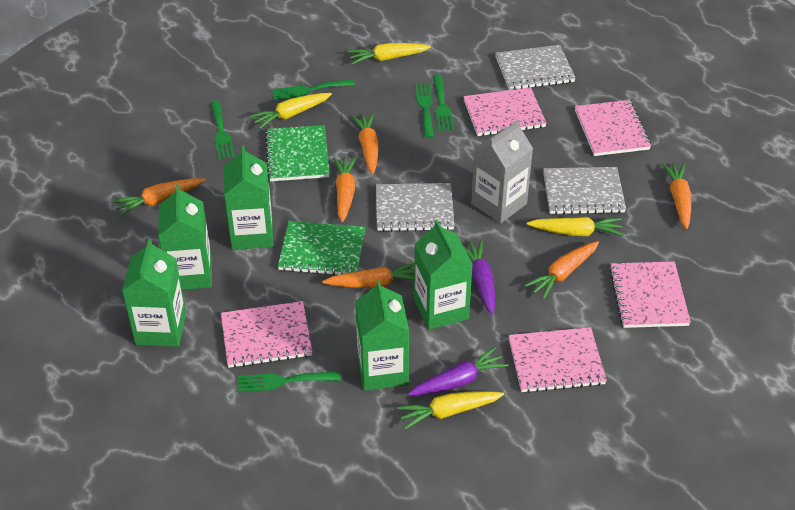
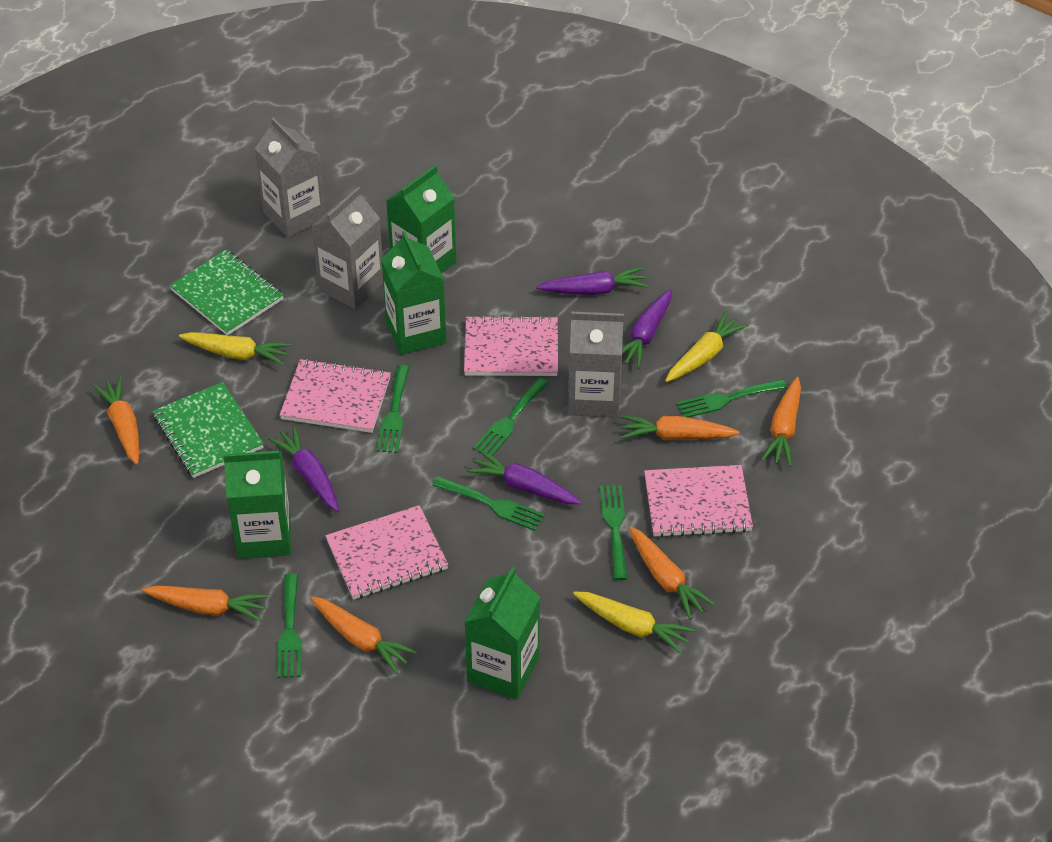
green carton: 5 -> 4
green fork: 5 -> 6
grey carton: 1 -> 3
grey notebook: 3 -> 0
pink notebook: 5 -> 4
purple carrot: 2 -> 4
yellow carrot: 4 -> 3

